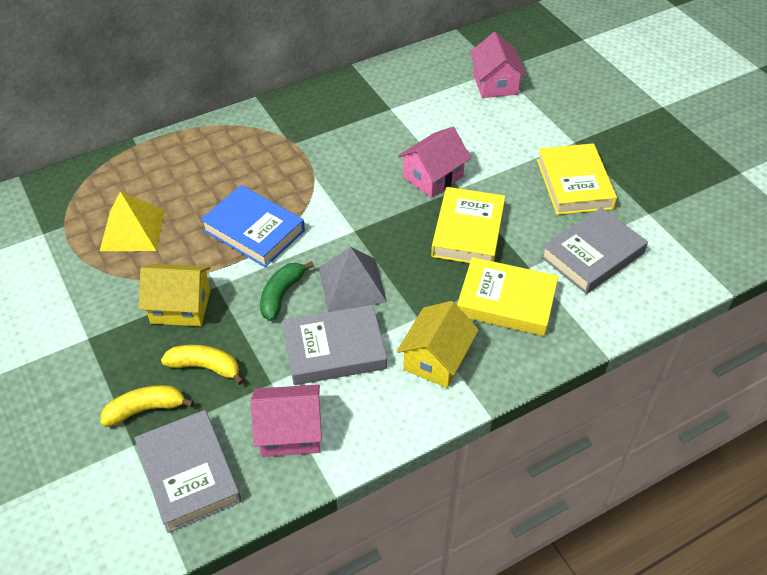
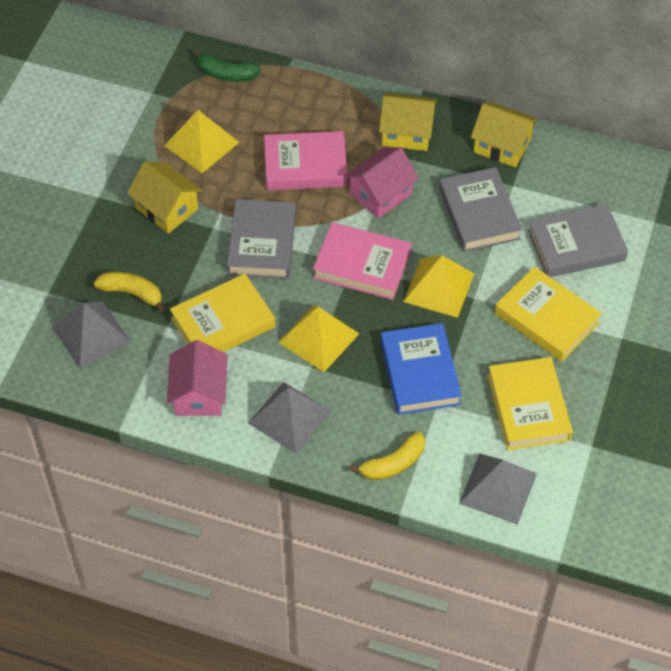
grey pyramid: 1 -> 3
pink book: 0 -> 2
pink house: 3 -> 2
yellow house: 2 -> 3
yellow pyramid: 1 -> 3

